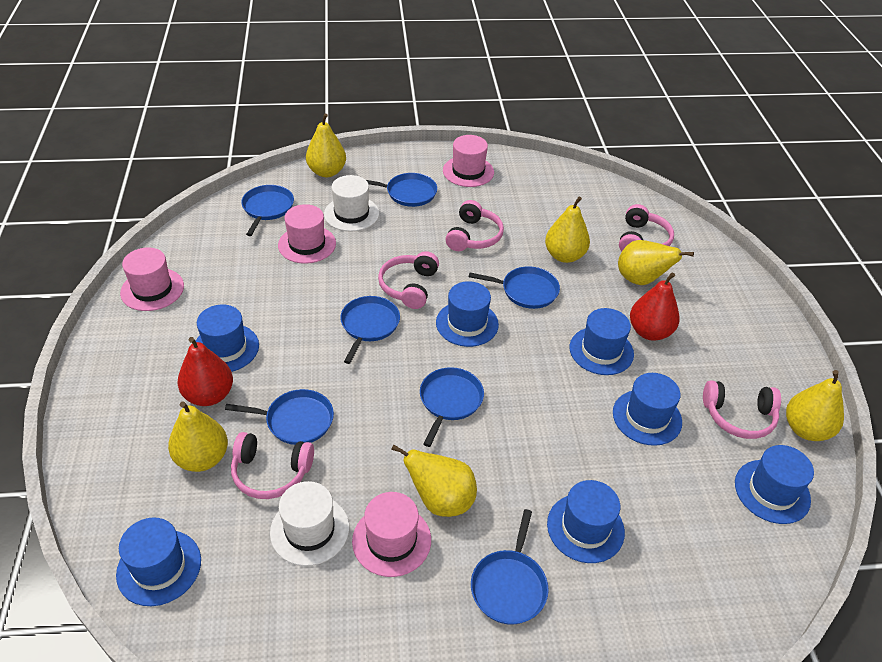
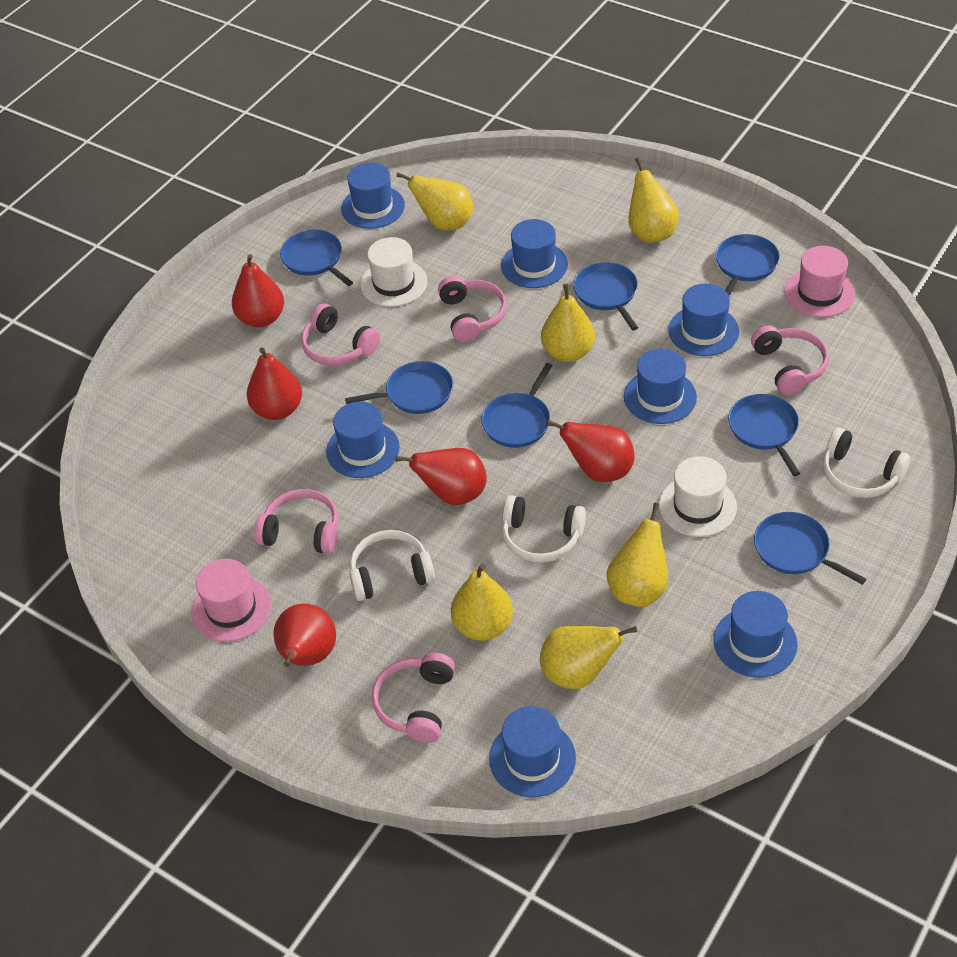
pink hat: 4 -> 2
red pear: 2 -> 5
white headphones: 0 -> 3

